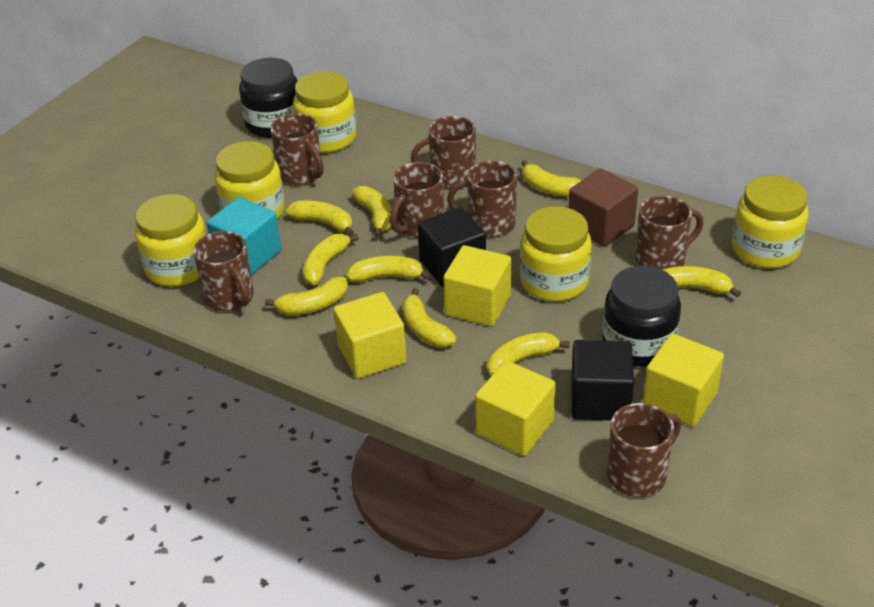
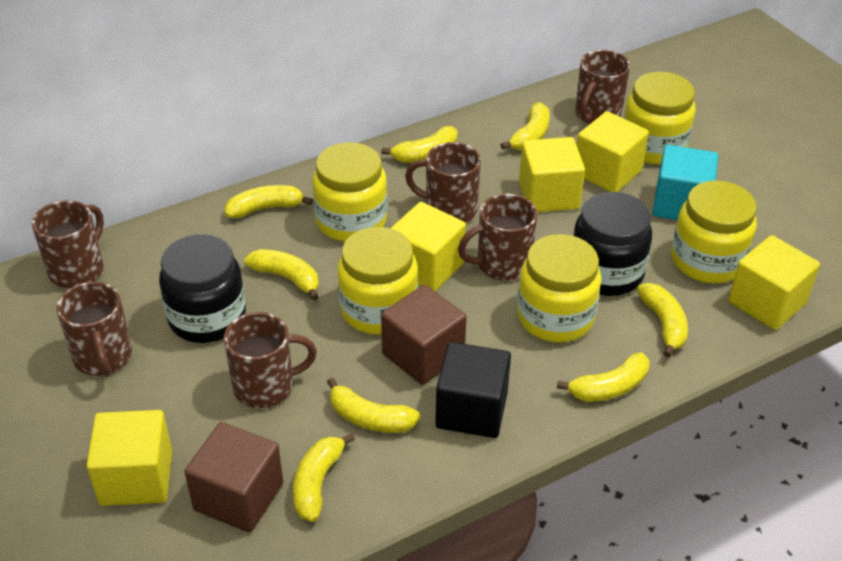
black cube: 2 -> 1
brown cube: 1 -> 2
brown mug: 7 -> 6
yellow banana: 9 -> 8
yellow cube: 4 -> 5

